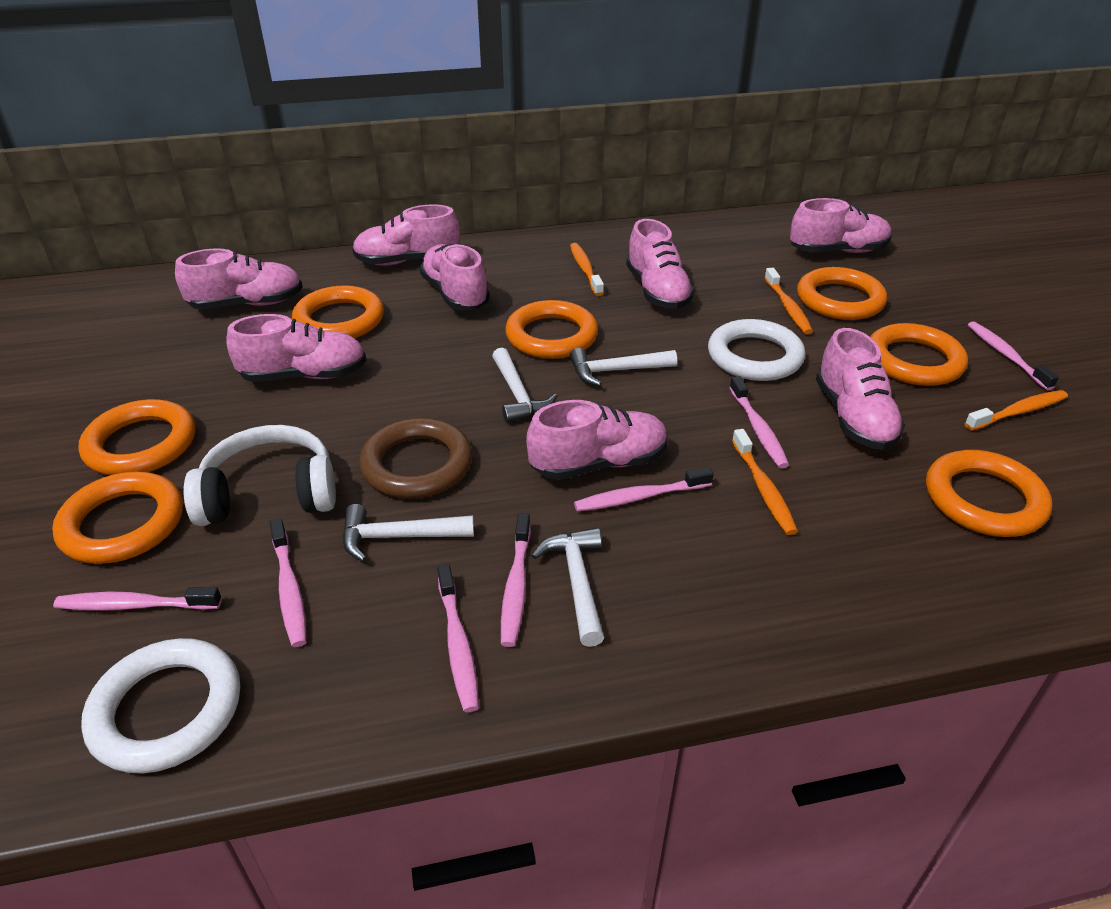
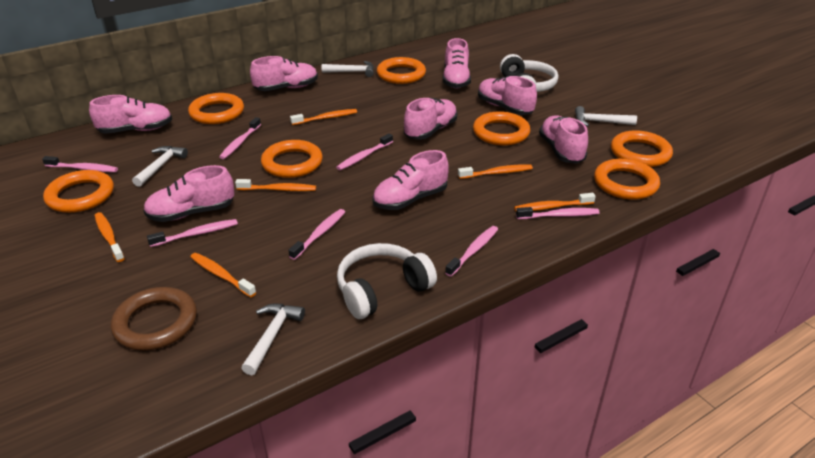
orange toothbrush: 4 -> 6
white headphones: 1 -> 2
white ring: 2 -> 0

